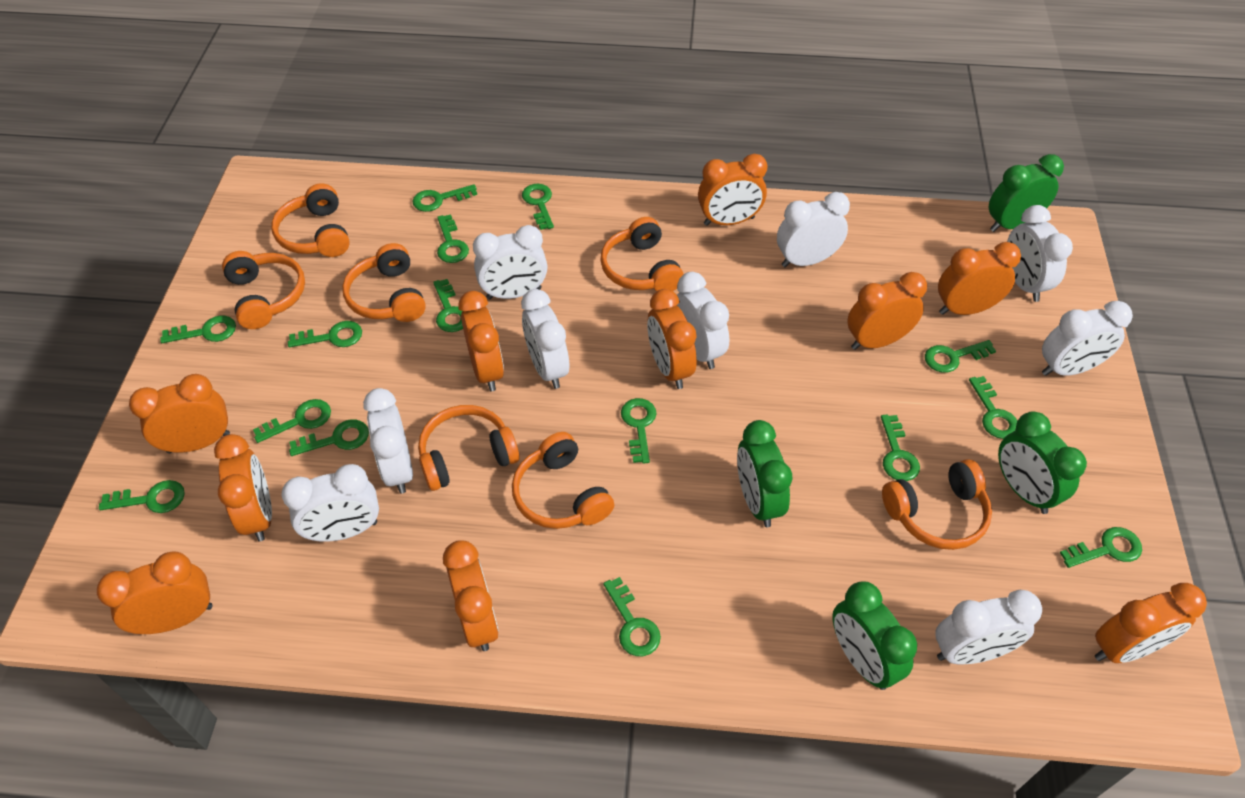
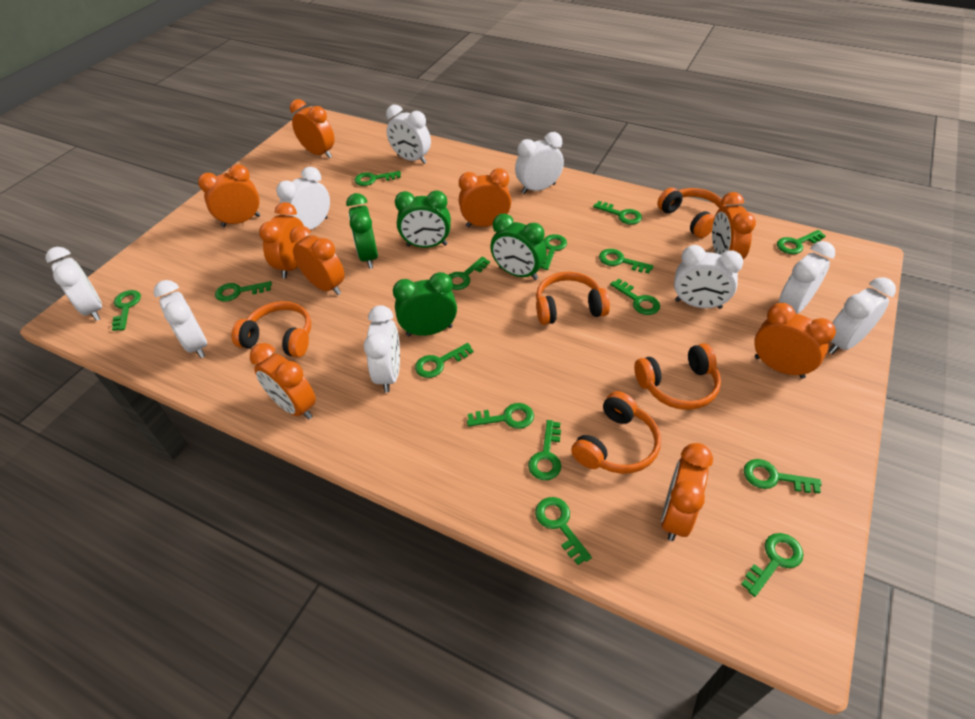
orange clock: 10 -> 9
orange headphones: 7 -> 5

